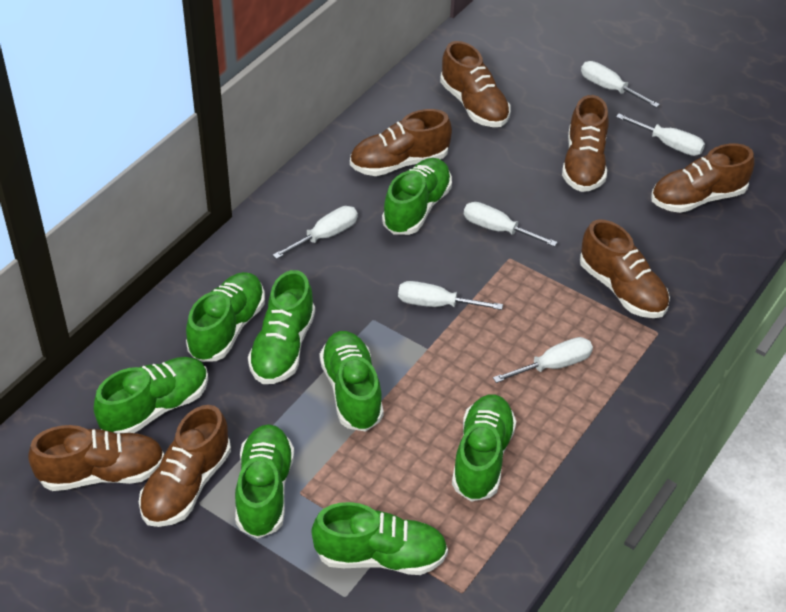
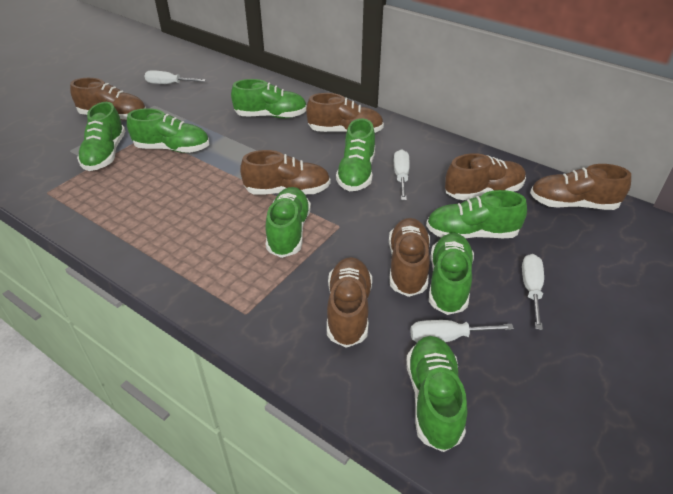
white screwdriver: 6 -> 4

